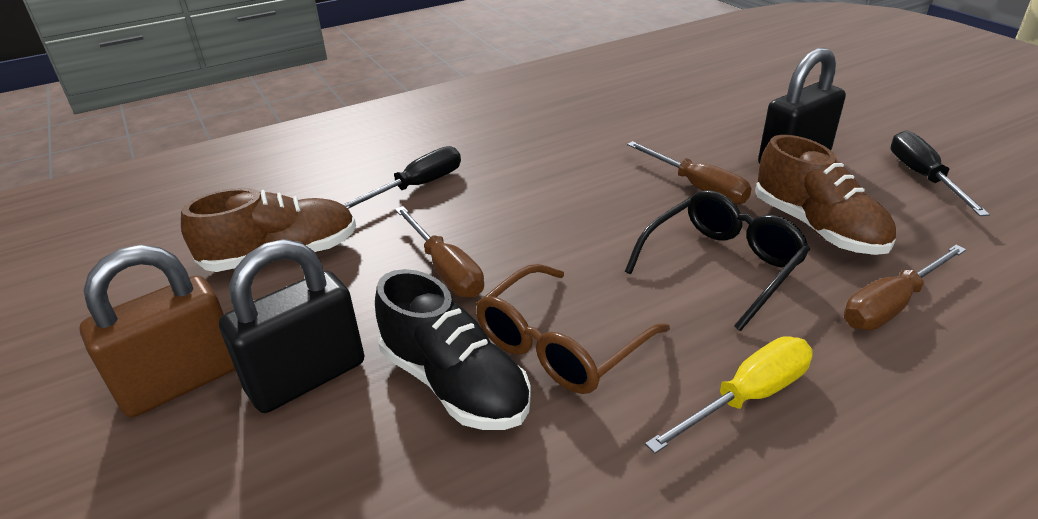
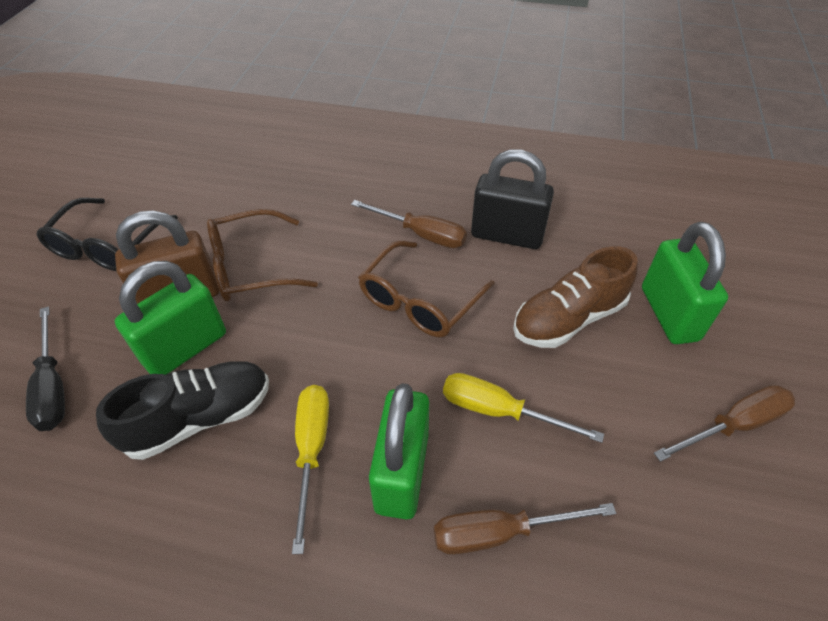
black padlock: 2 -> 1
black screwdriver: 2 -> 1
brown glasses: 1 -> 2
brown shoe: 2 -> 1
green padlock: 0 -> 3
yellow screwdriver: 1 -> 2

